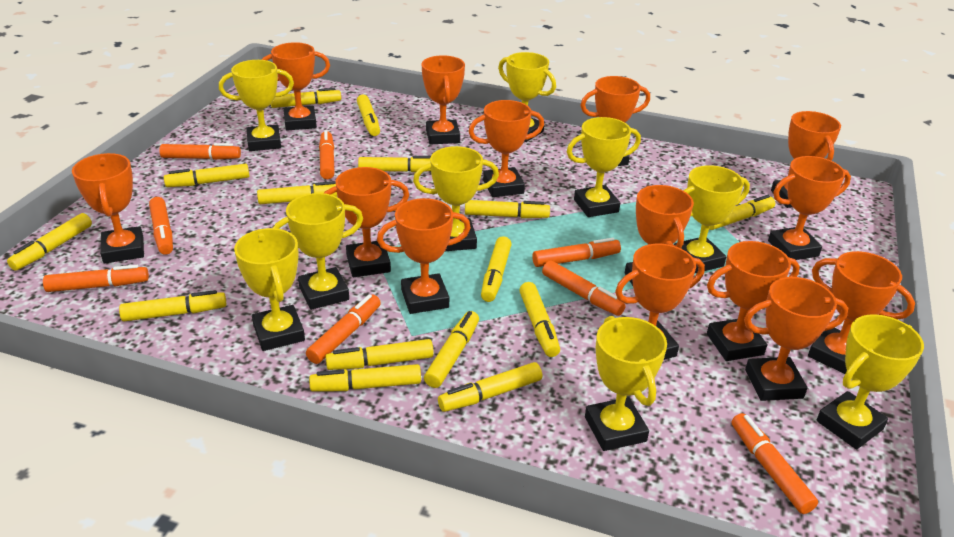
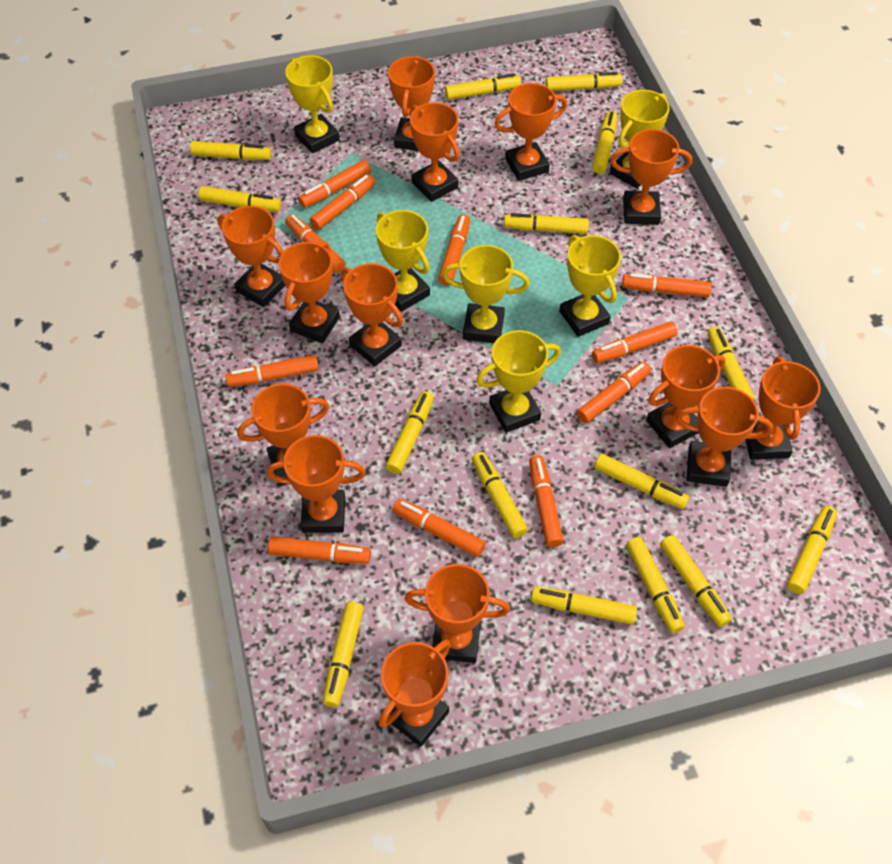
orange marker: 8 -> 11
yellow trophy: 9 -> 6

